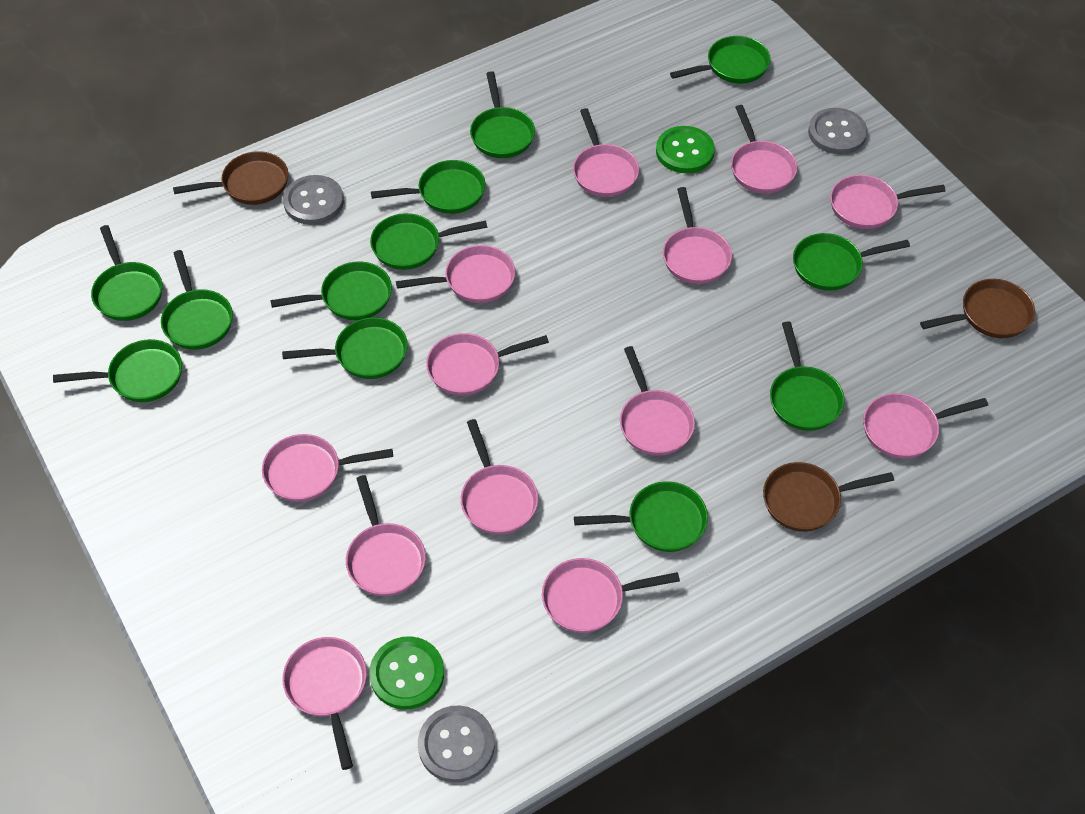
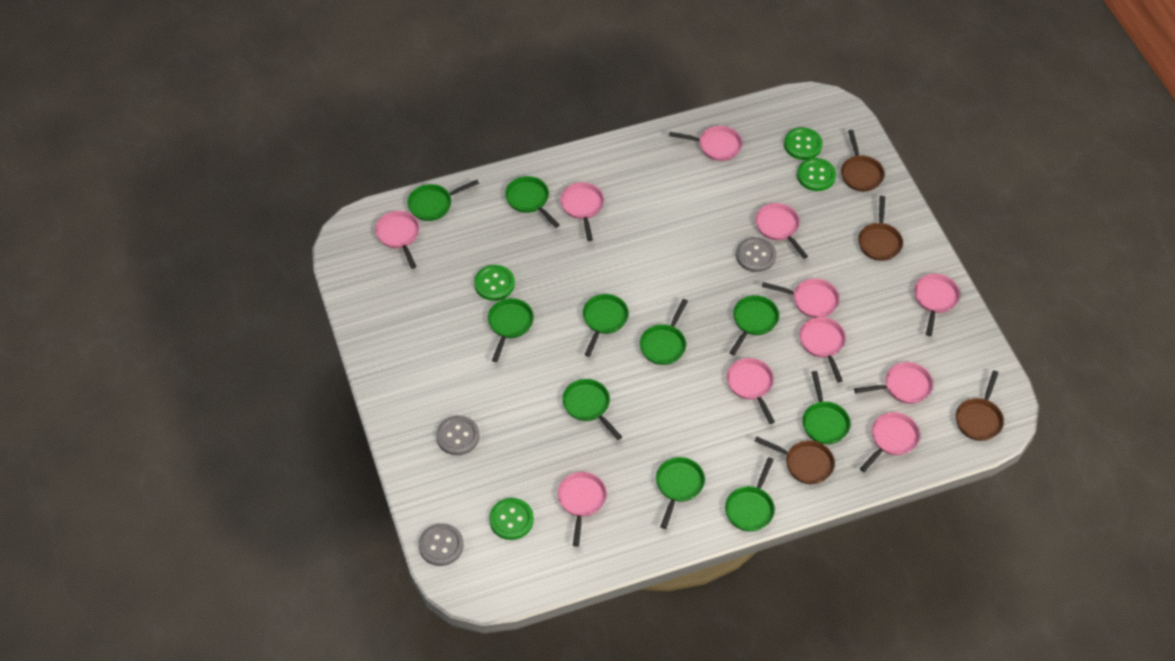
brown pan: 3 -> 4
green button: 2 -> 4
green pan: 12 -> 10
pink pan: 13 -> 11

